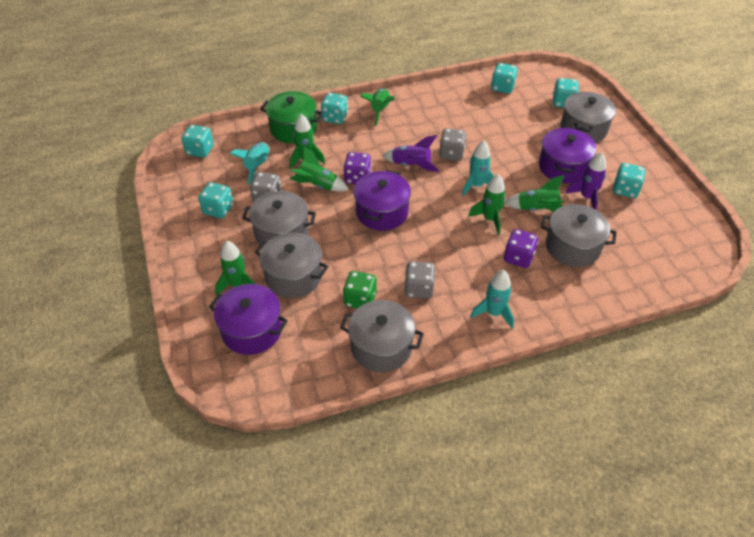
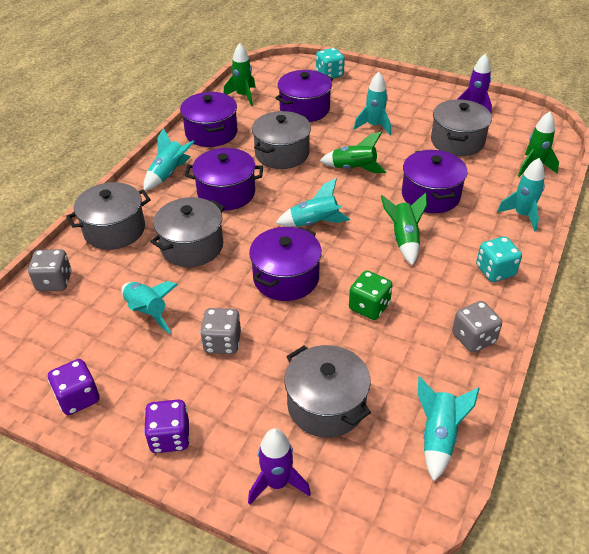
green pot: 1 -> 0
green rocket: 6 -> 4
purple pot: 3 -> 5
turquoise dice: 6 -> 2
turquoise rocket: 3 -> 6

